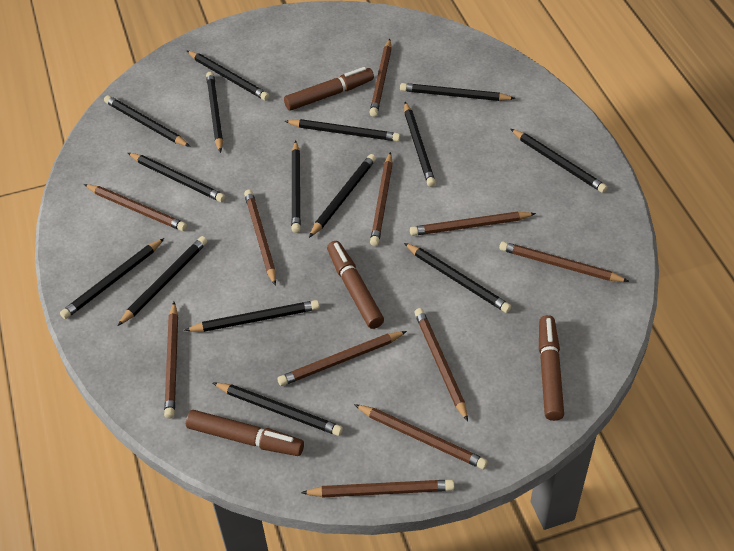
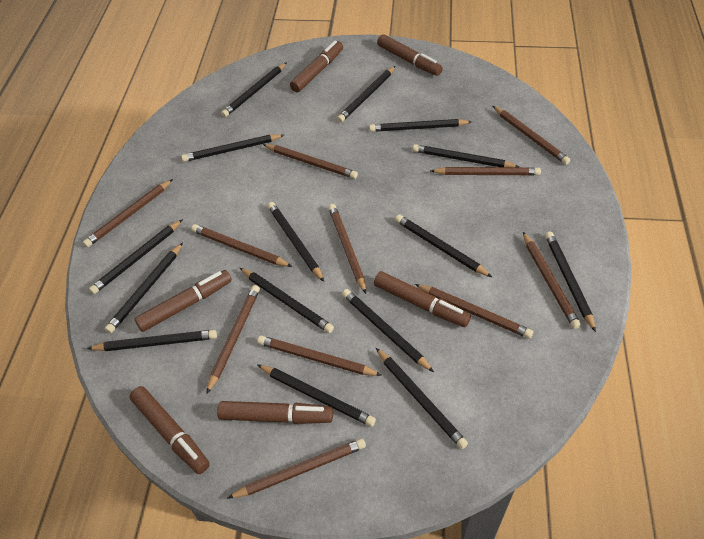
brown marker: 4 -> 6

